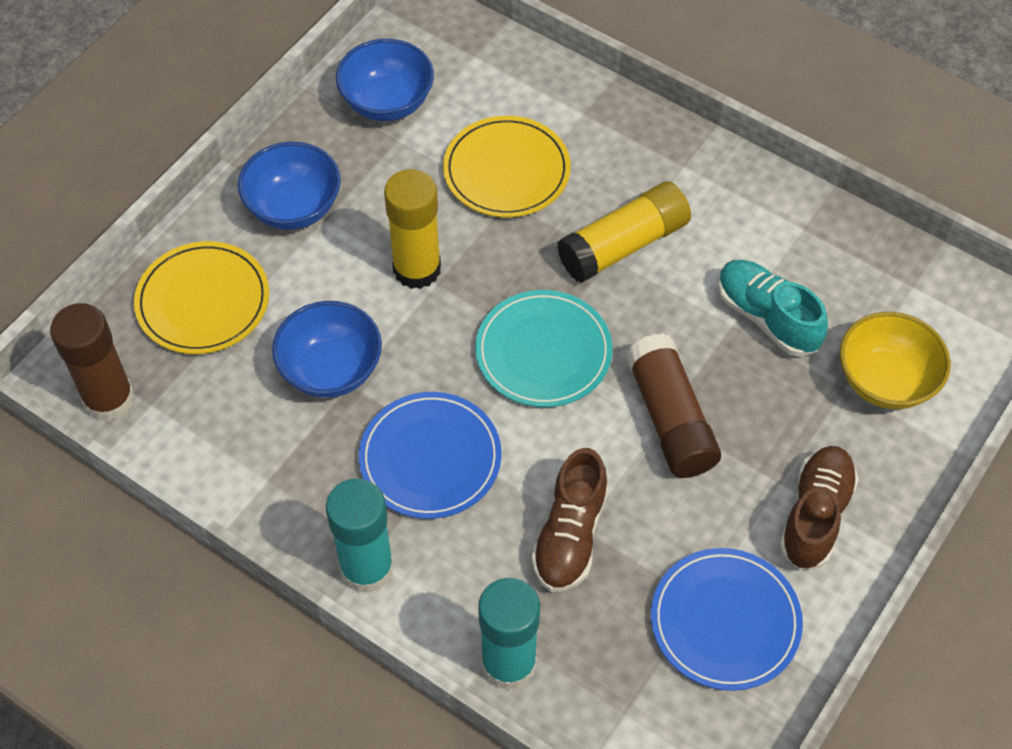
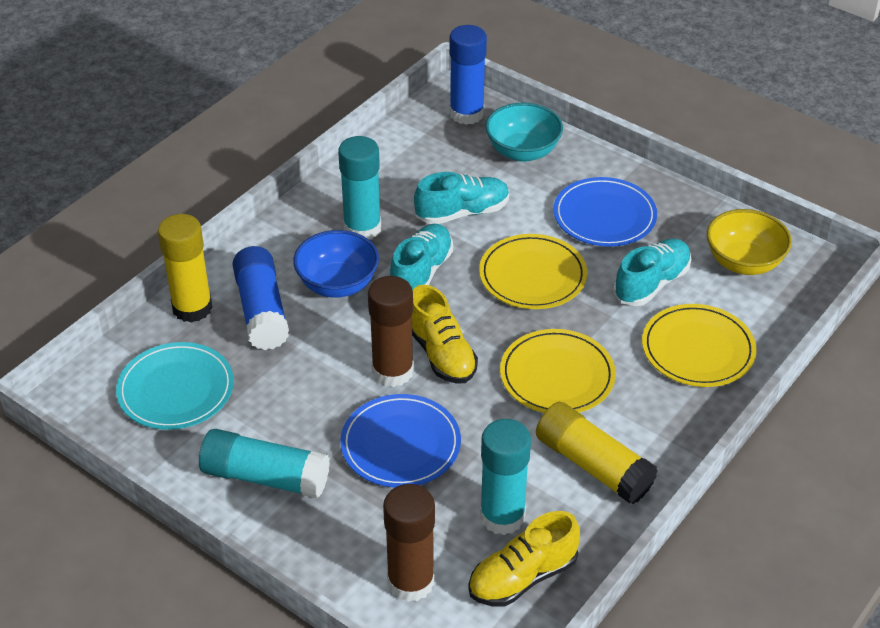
blue bowl: 3 -> 1
blue glue stick: 0 -> 2
brown shoe: 2 -> 0
turquoise bowl: 0 -> 1
turquoise glue stick: 2 -> 3
turquoise shoe: 1 -> 3
yellow plate: 2 -> 3
yellow shoe: 0 -> 2

